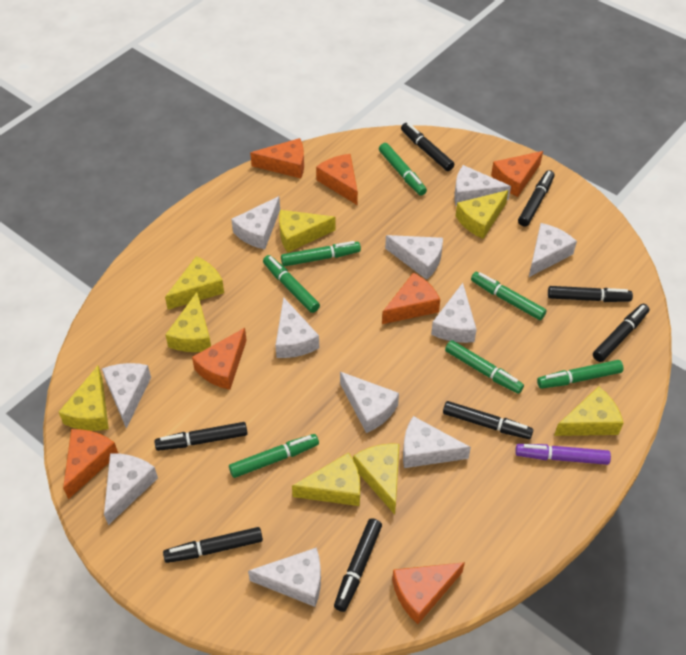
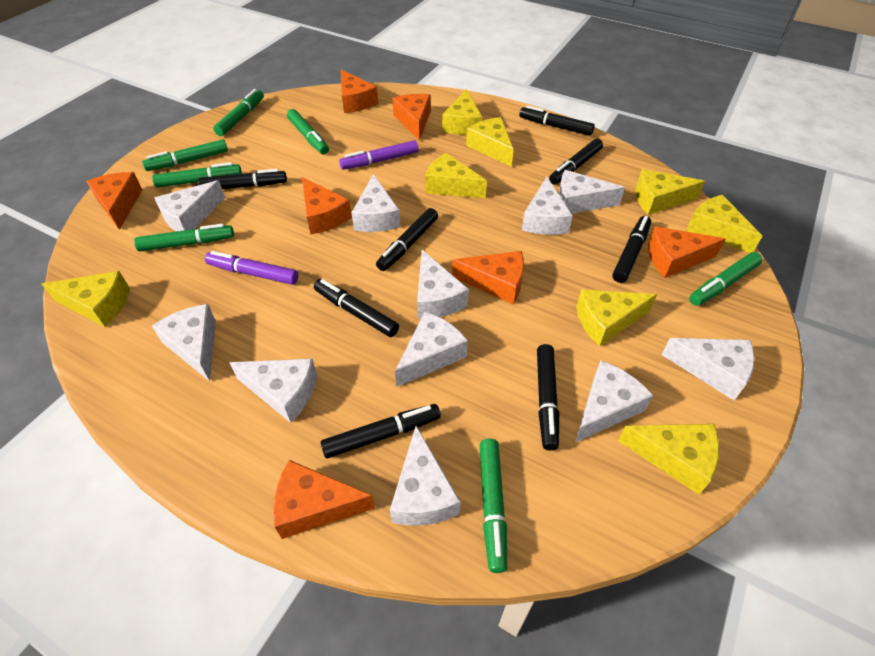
purple marker: 1 -> 2

